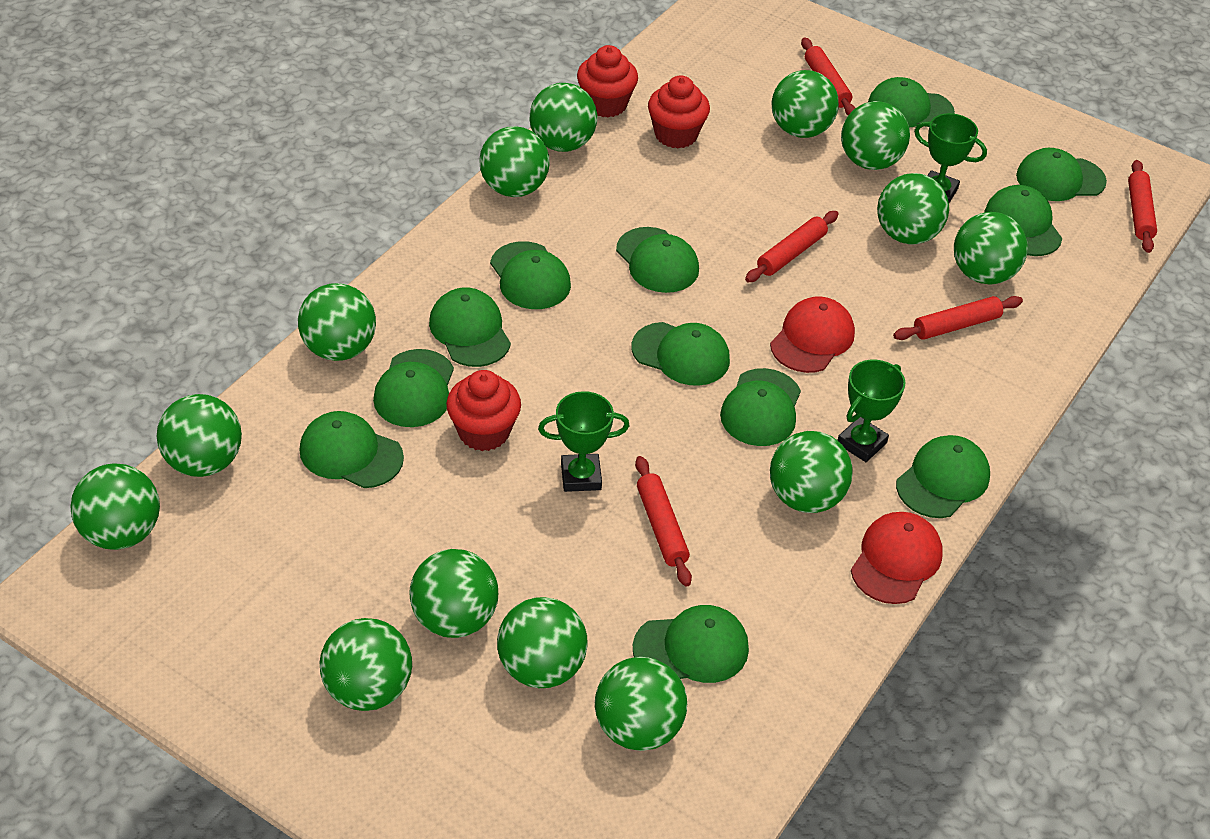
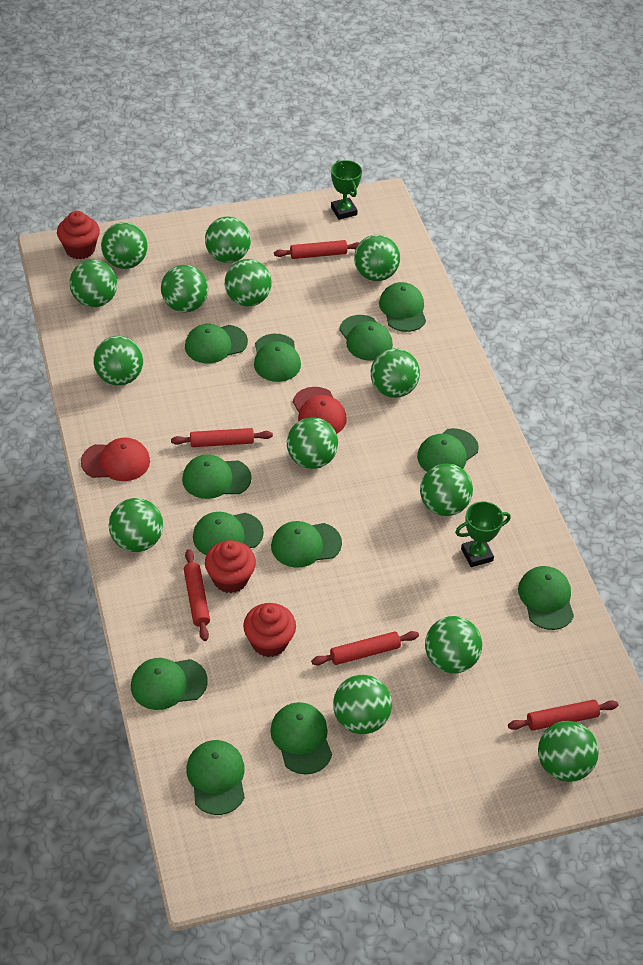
green trophy: 3 -> 2

